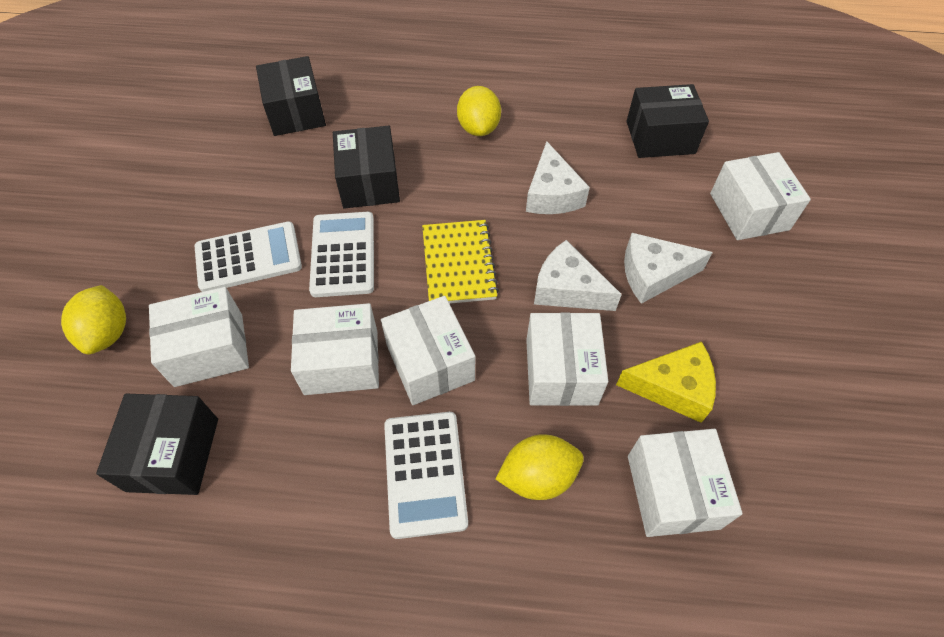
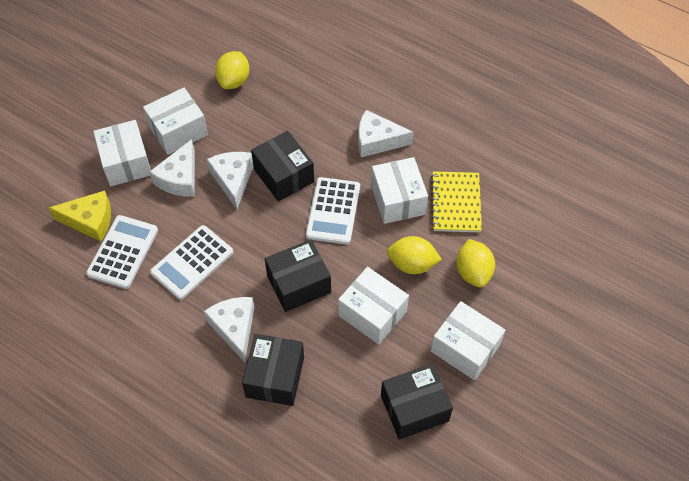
white box: 6 -> 5
white cheese: 3 -> 4

